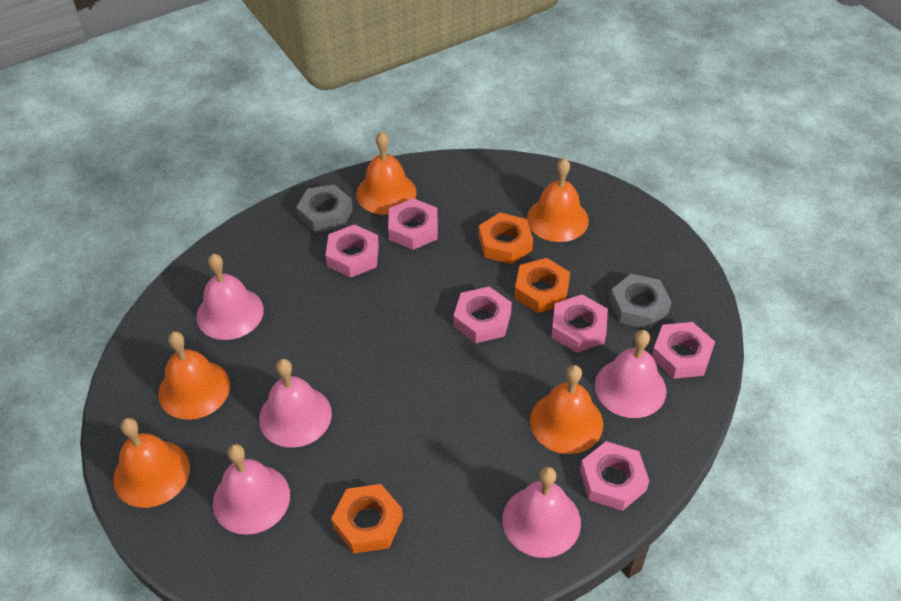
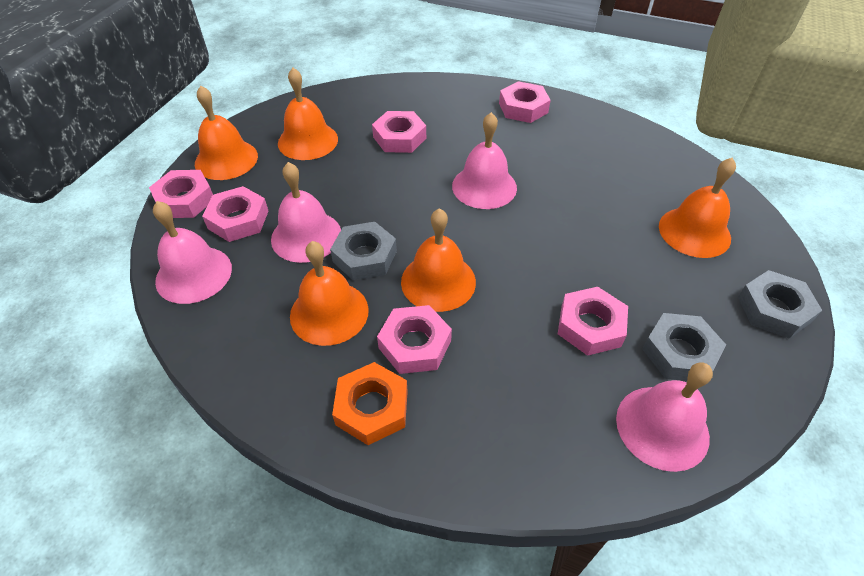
grey nut: 2 -> 3
orange nut: 3 -> 1
pink bell: 5 -> 4

